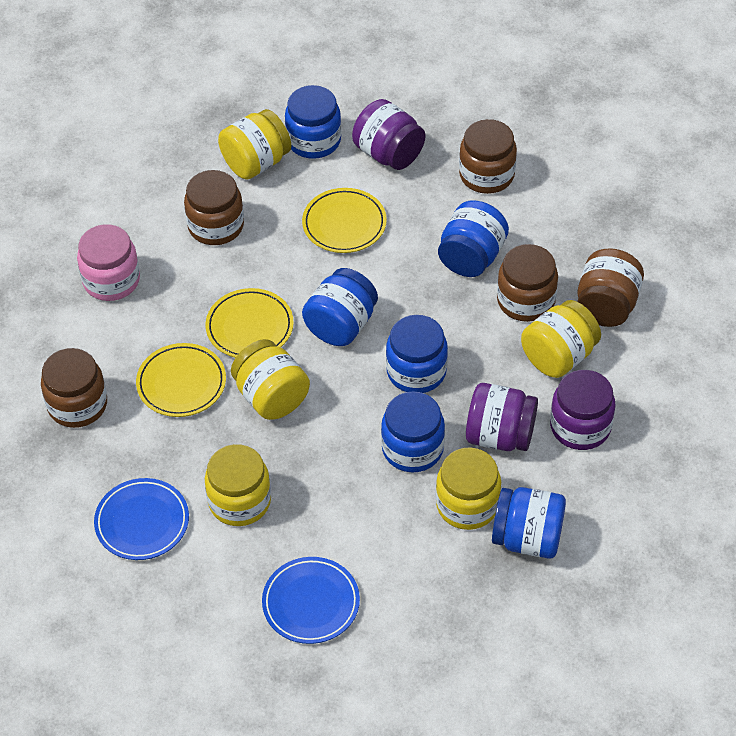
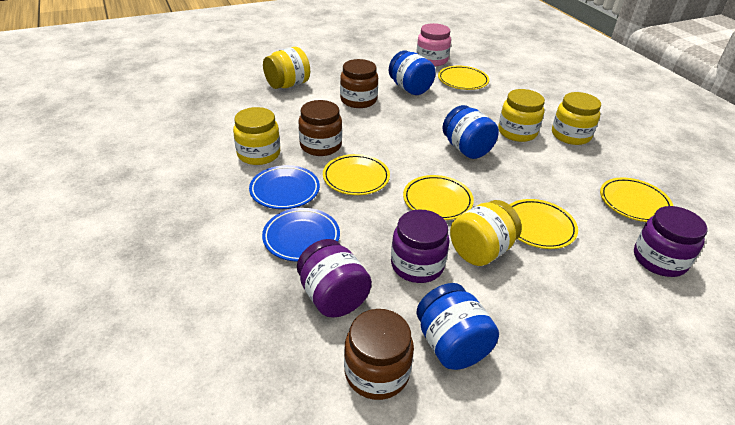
blue jar: 6 -> 3
brown jar: 5 -> 3
yellow plate: 3 -> 5

